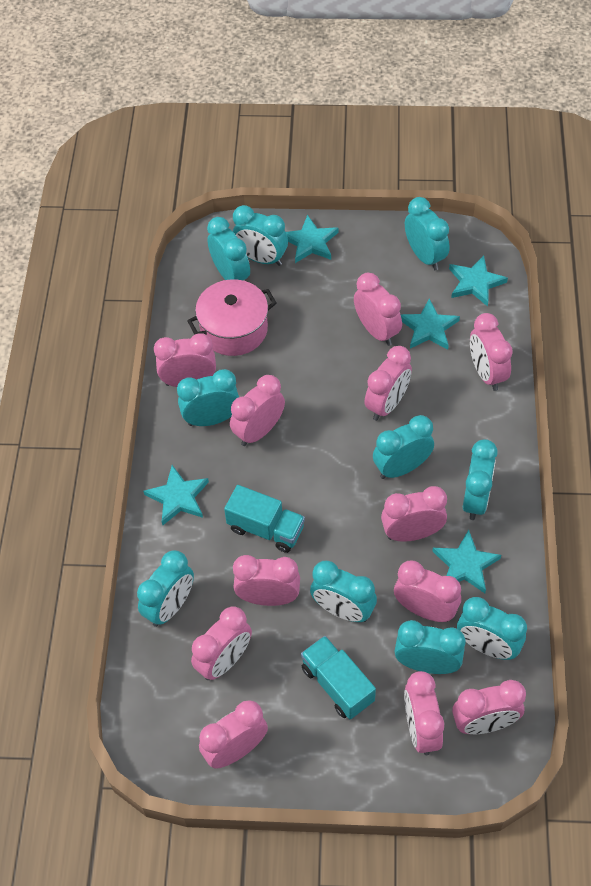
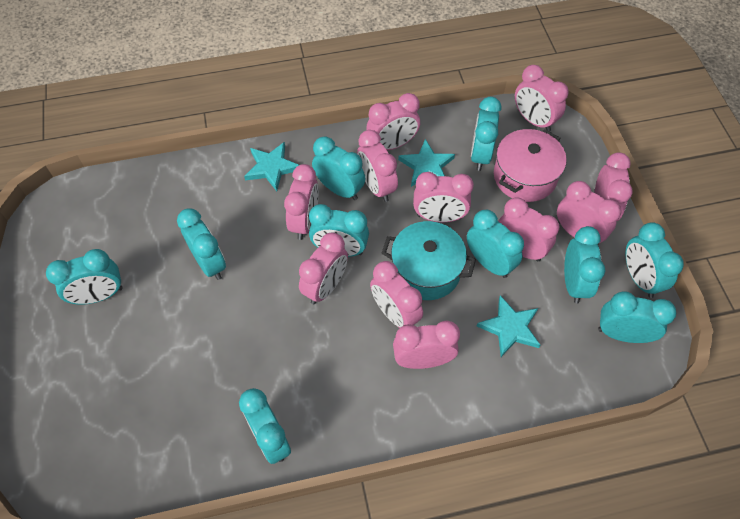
pink clock: 12 -> 11
turquoise pot: 0 -> 1
turquoise star: 5 -> 3
turquoise truck: 2 -> 0

